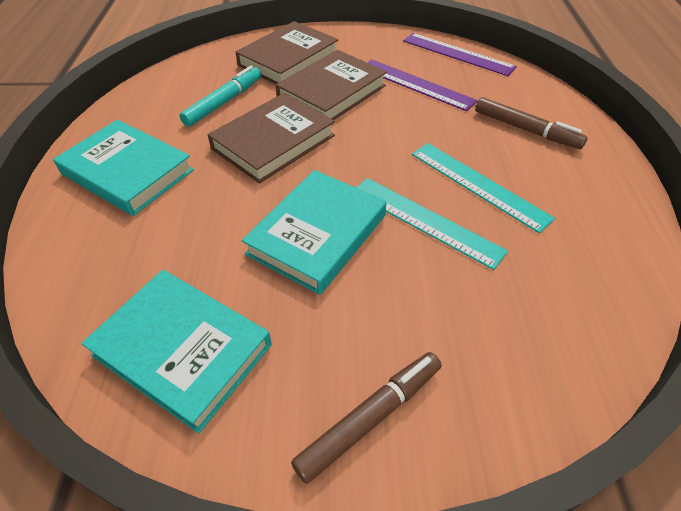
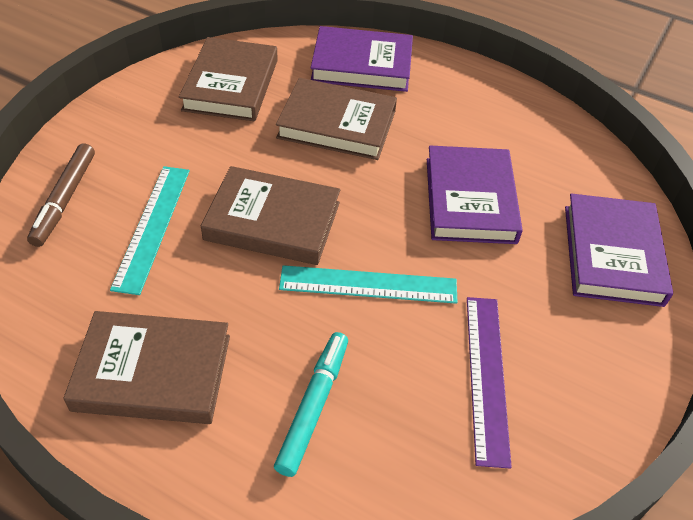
brown book: 3 -> 4
brown marker: 2 -> 1
purple book: 0 -> 3
purple ruler: 2 -> 1
turquoise book: 3 -> 0

